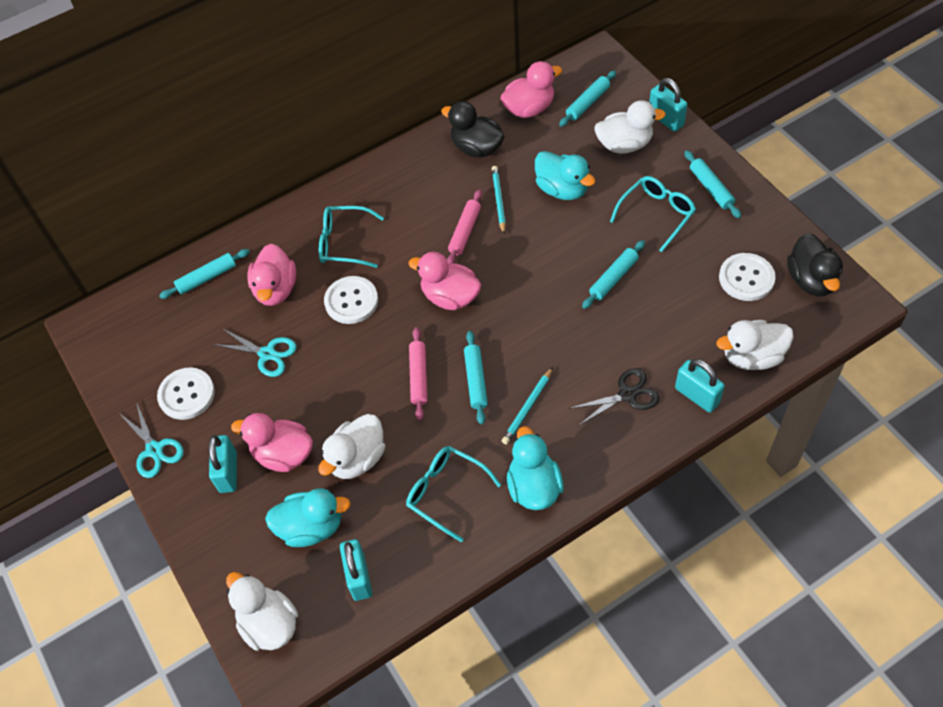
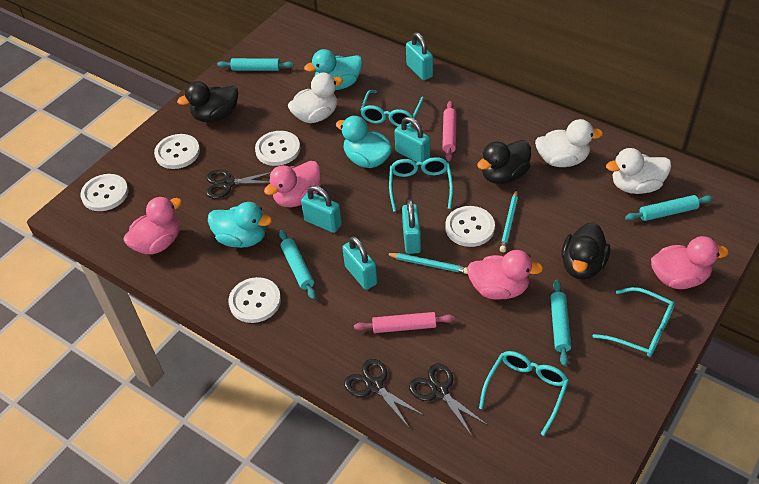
black duck: 2 -> 3
black scissors: 1 -> 3
turquoise glasses: 3 -> 4
turquoise padlock: 4 -> 5
turquoise rolling pin: 5 -> 4
turquoise scissors: 2 -> 0
white button: 3 -> 5
white duck: 4 -> 3

